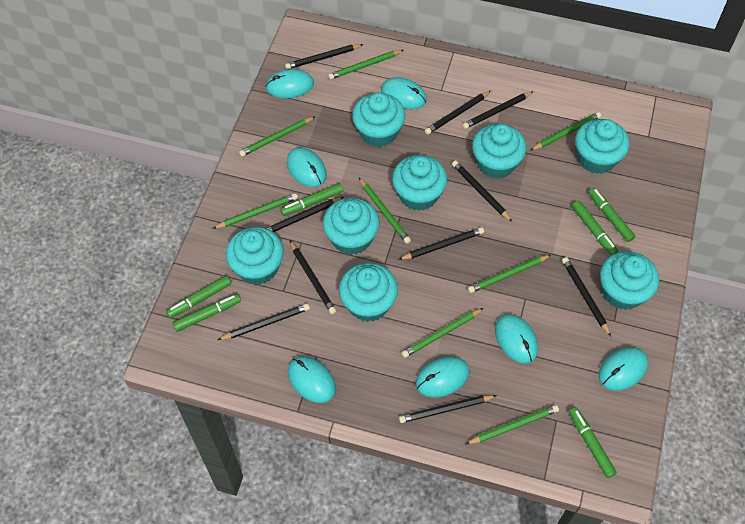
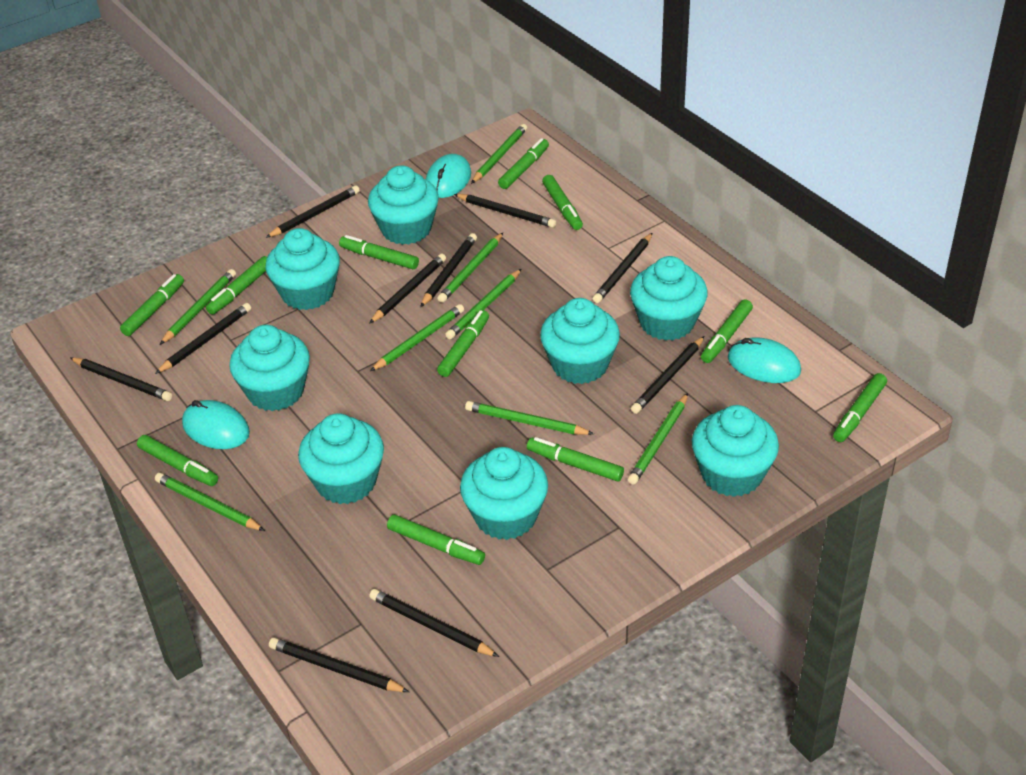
green marker: 6 -> 11
turquoise mouse: 7 -> 3

